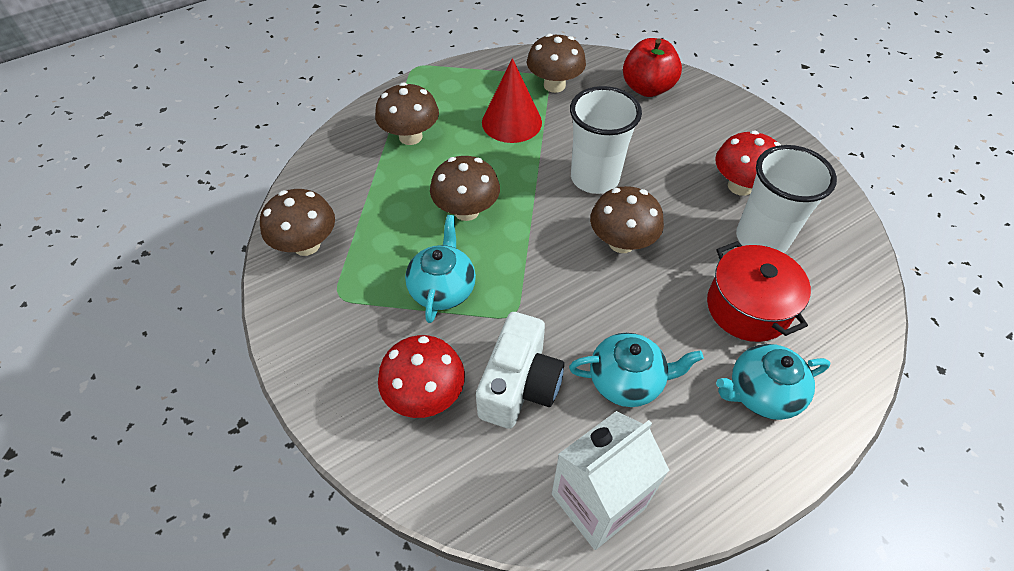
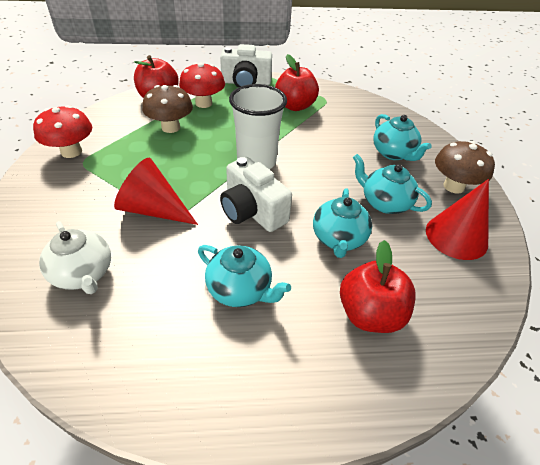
brown mushroom: 5 -> 2
red apple: 1 -> 3
red cone: 1 -> 2
red pot: 1 -> 0
turquoise teapot: 3 -> 4
white camera: 1 -> 2
white carton: 1 -> 0
white cup: 2 -> 1
white teapot: 0 -> 1

